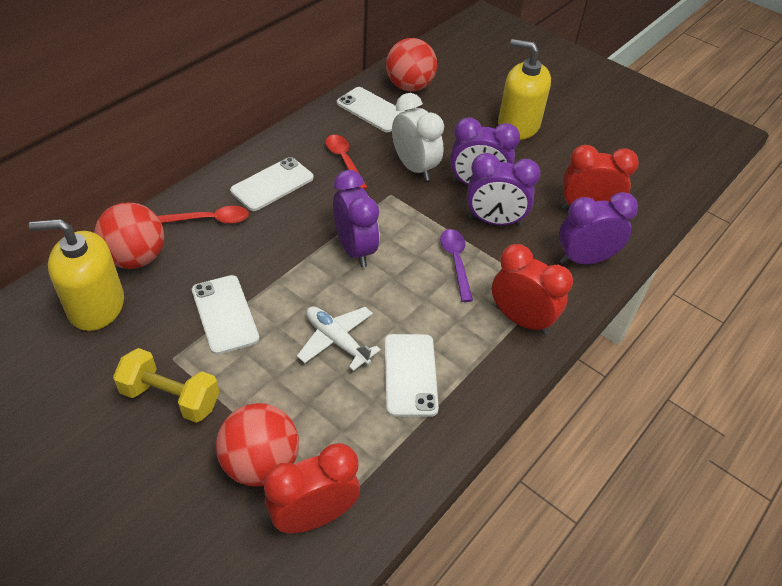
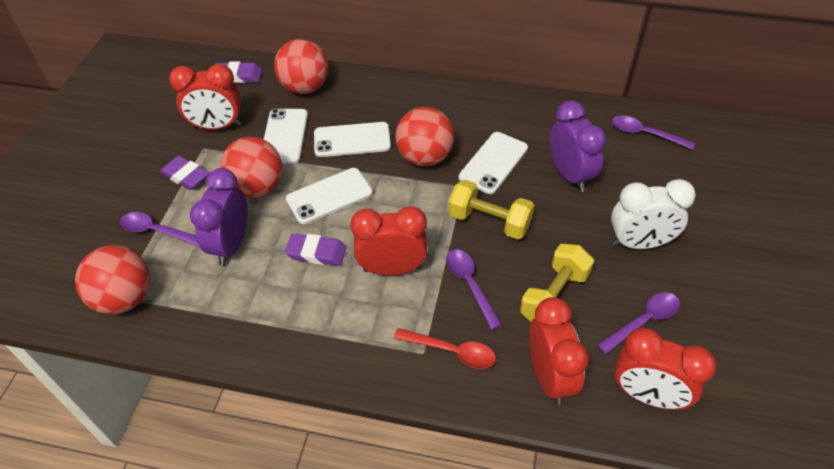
purple clock: 4 -> 2
purple eraser: 0 -> 3
purple spoon: 1 -> 4
red ball: 3 -> 4
red clock: 3 -> 4
red spoon: 2 -> 1
white plane: 1 -> 0
yellow dumbbell: 1 -> 2
yellow soap dispenser: 2 -> 0

